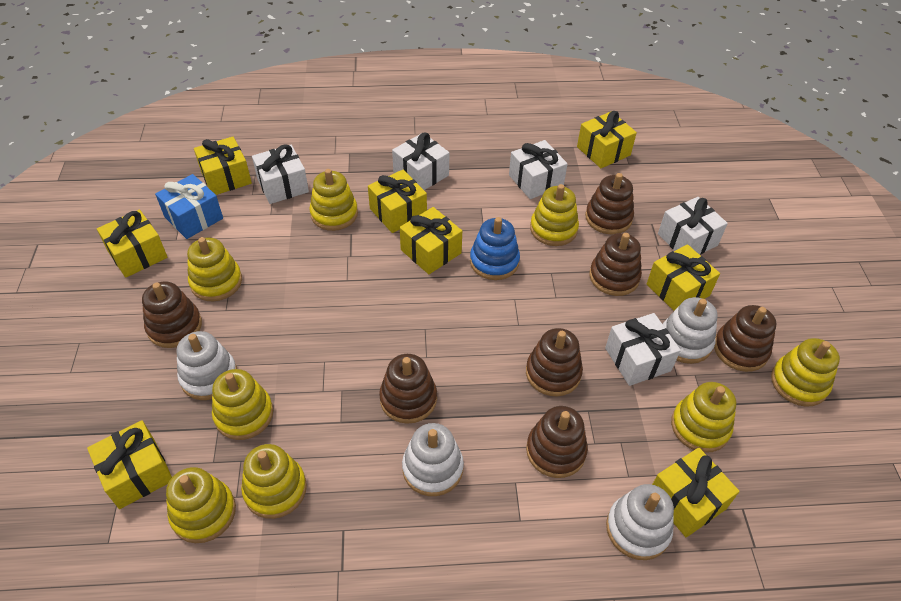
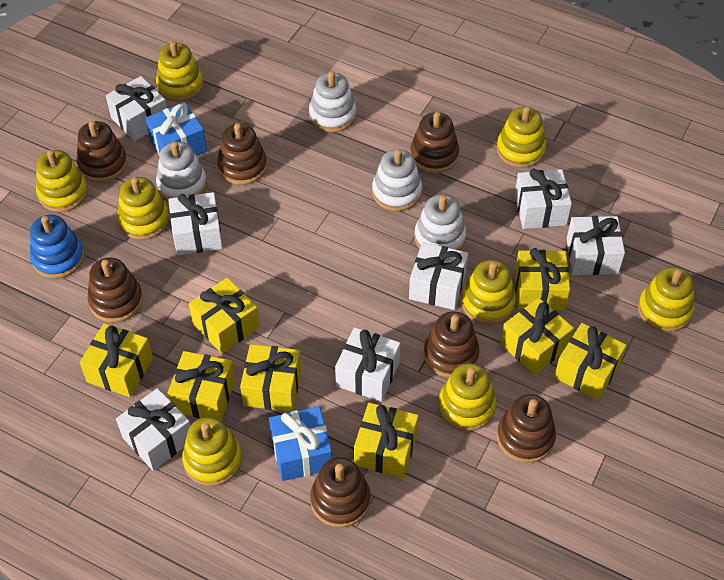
blue gift: 1 -> 2
white gift: 5 -> 7

